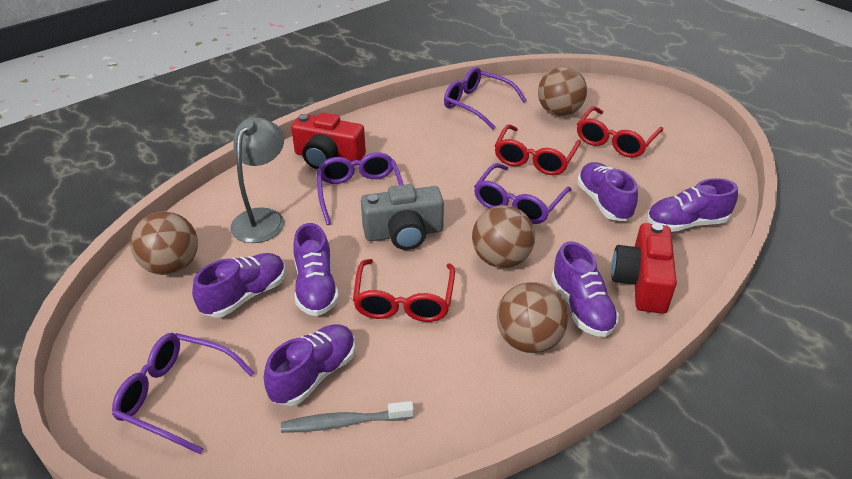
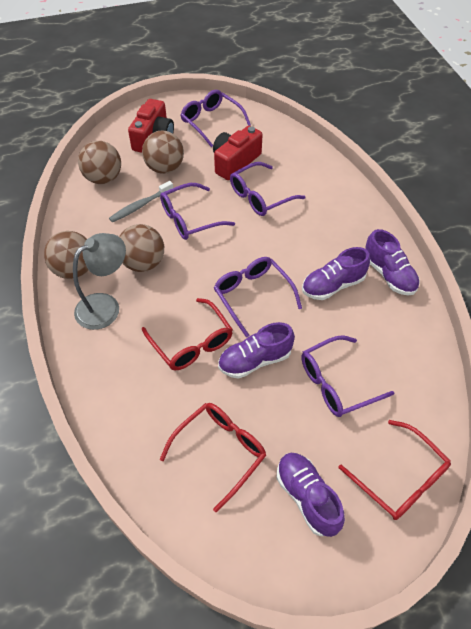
grey camera: 1 -> 0
purple glasses: 4 -> 5
purple shoe: 6 -> 4

